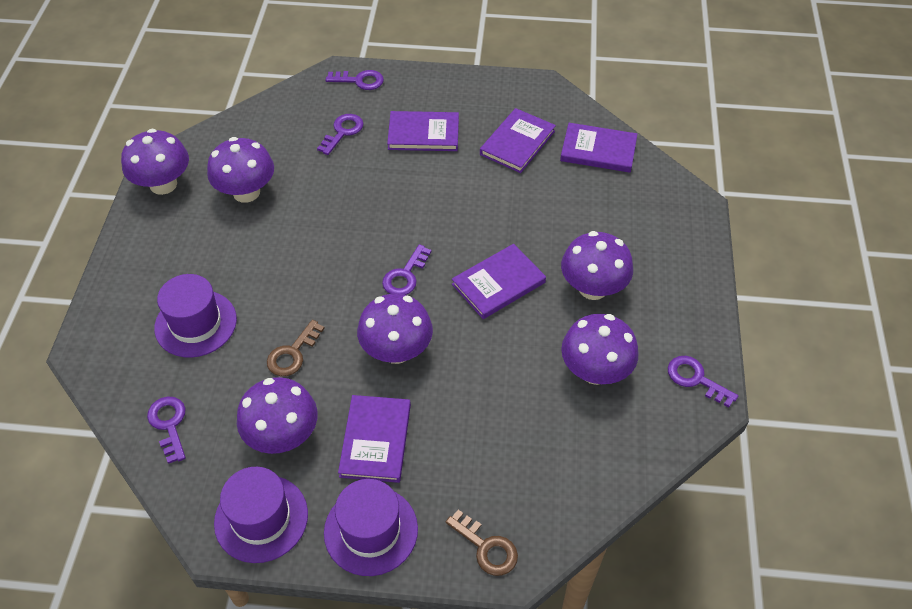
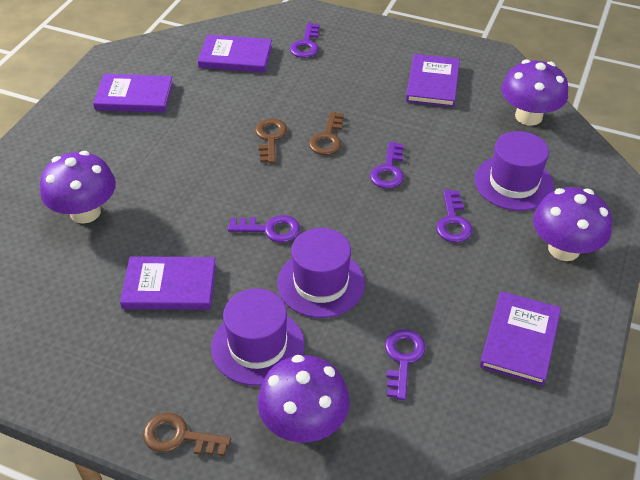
brown key: 2 -> 3
purple mushroom: 6 -> 4

